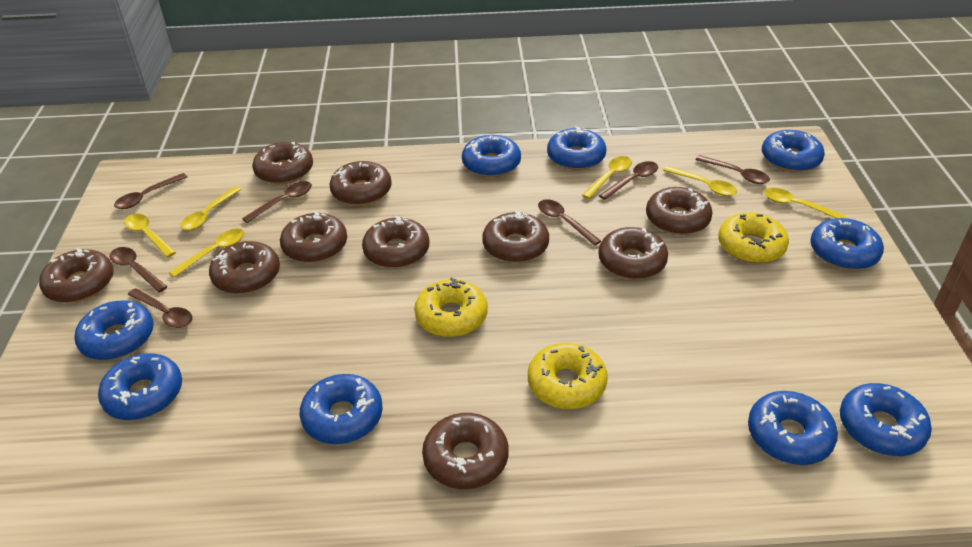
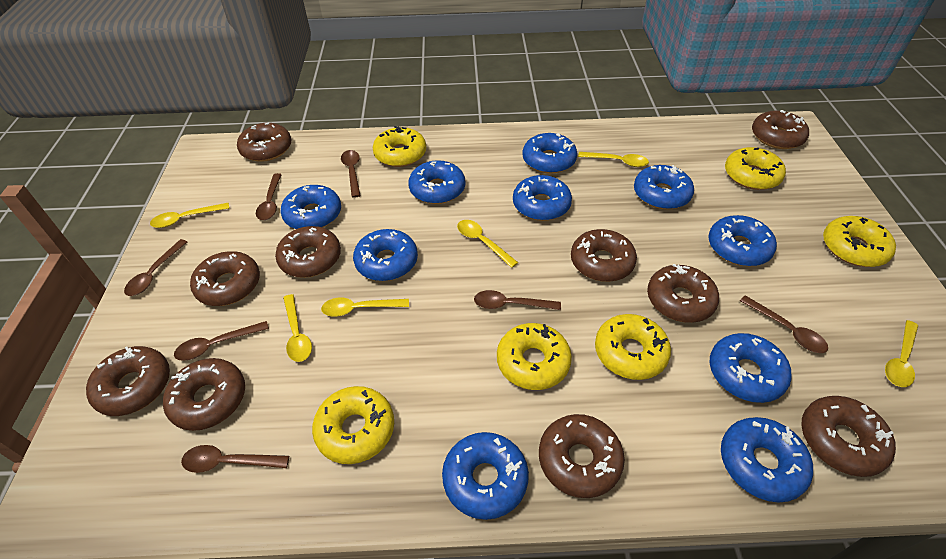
blue donut: 9 -> 10
yellow donut: 3 -> 6

